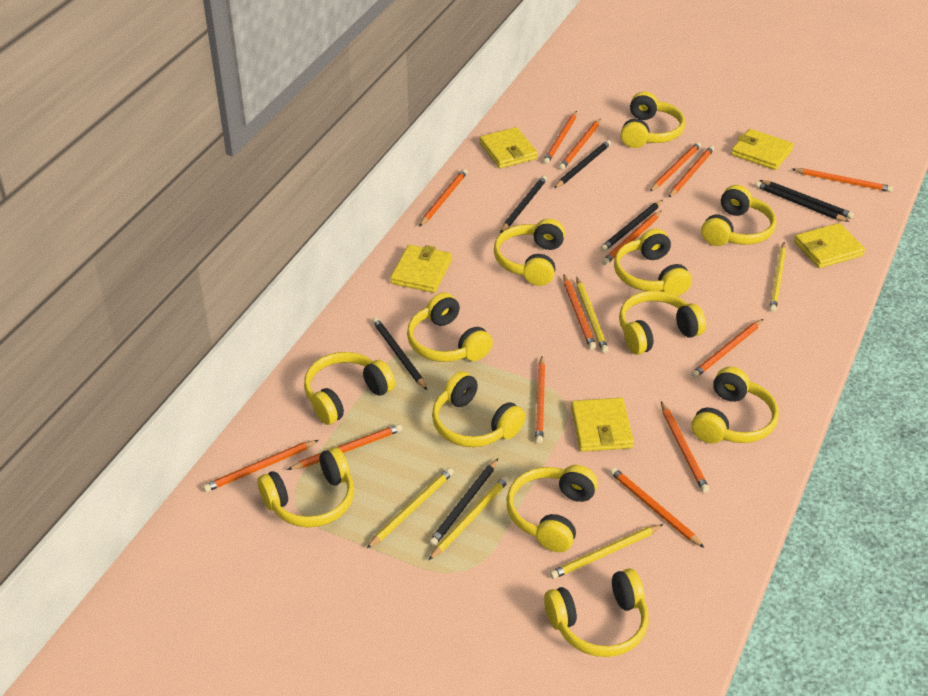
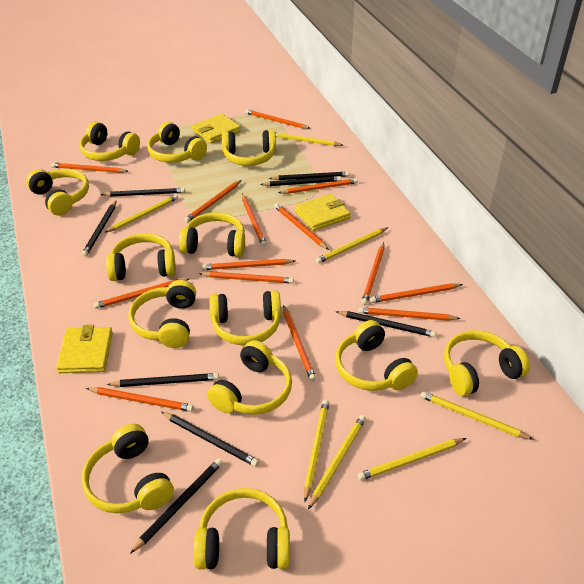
black pencil: 7 -> 8
yellow headphones: 12 -> 13
yellow pencil: 5 -> 7
yellow wallet: 5 -> 3

